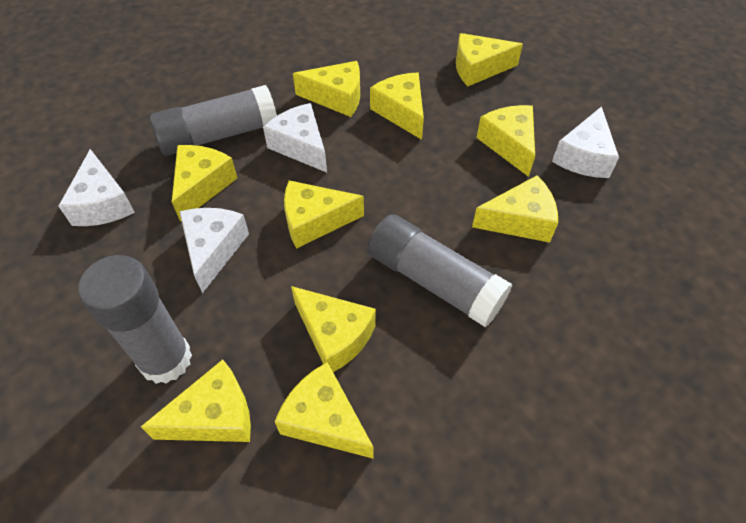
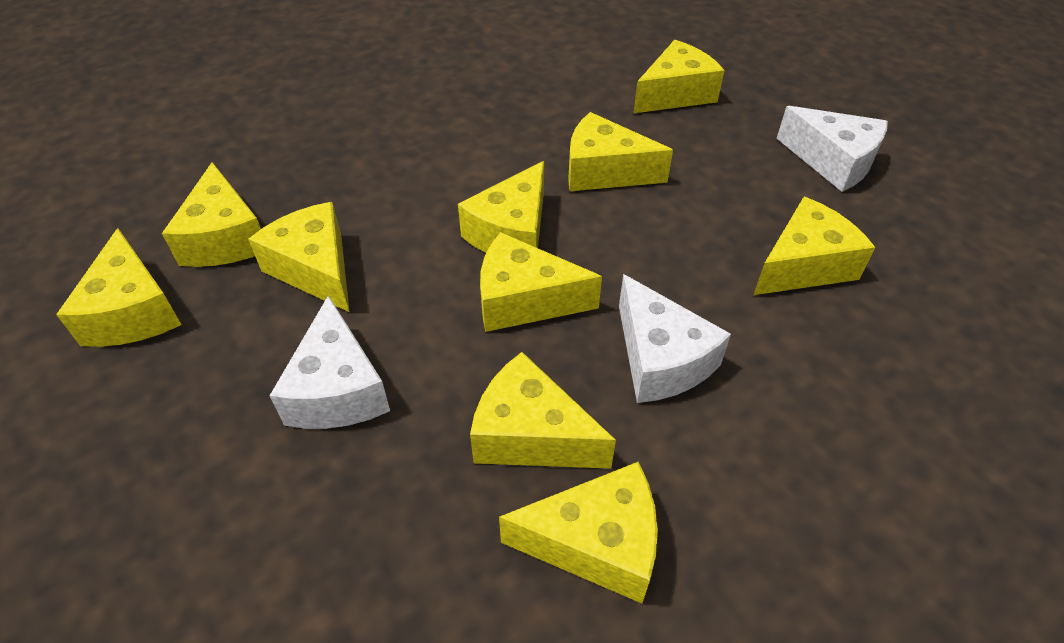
grey glue stick: 3 -> 0
white cheese: 4 -> 3

